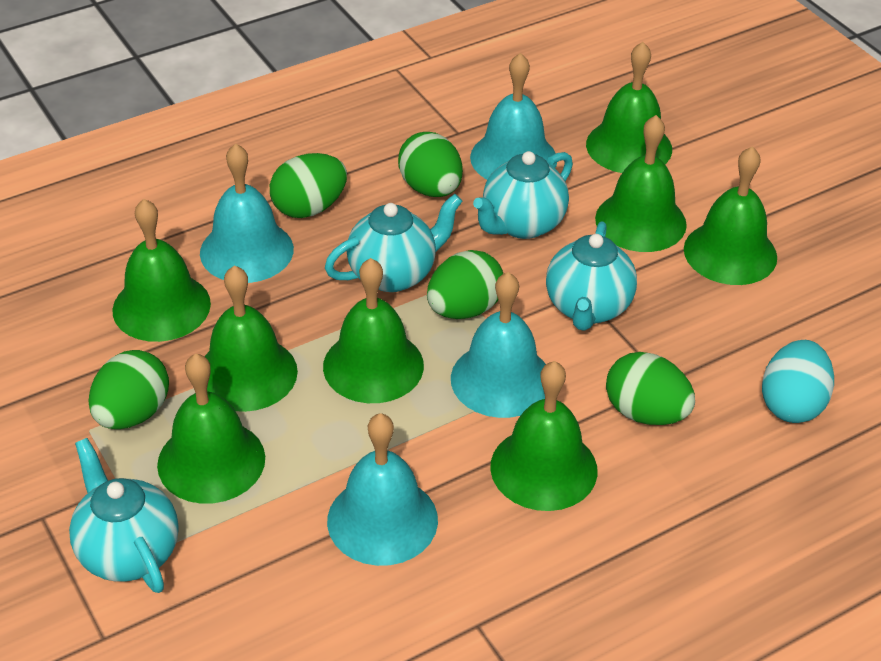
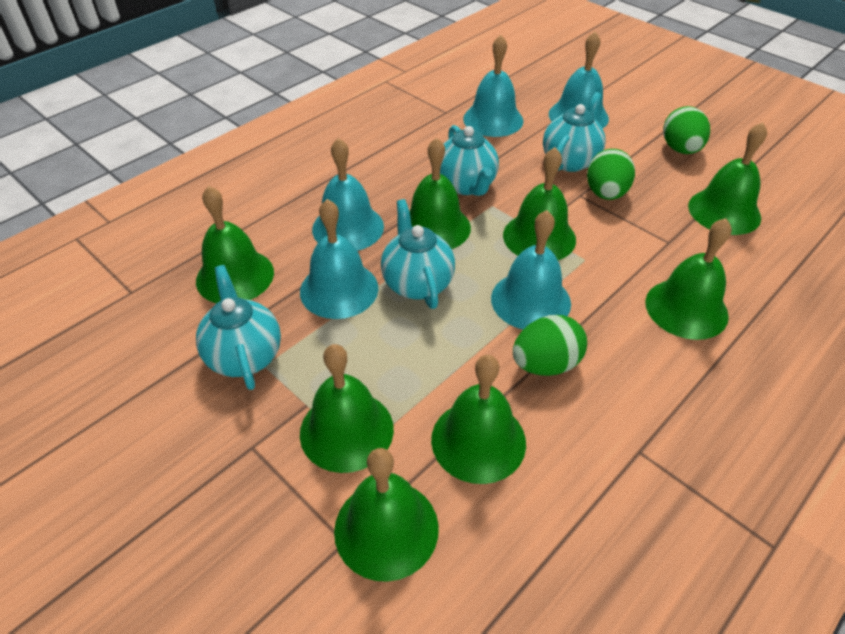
green egg: 5 -> 3
turquoise bell: 4 -> 5
turquoise egg: 1 -> 0

